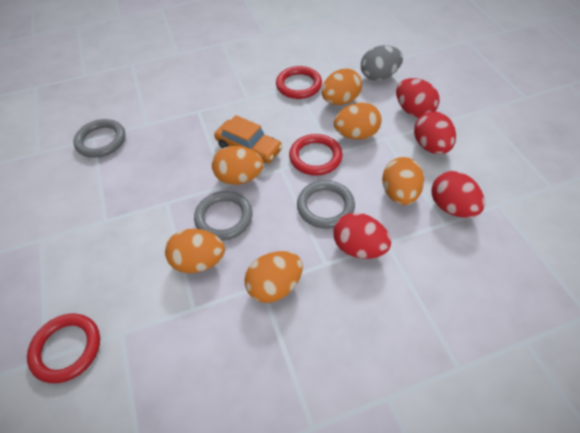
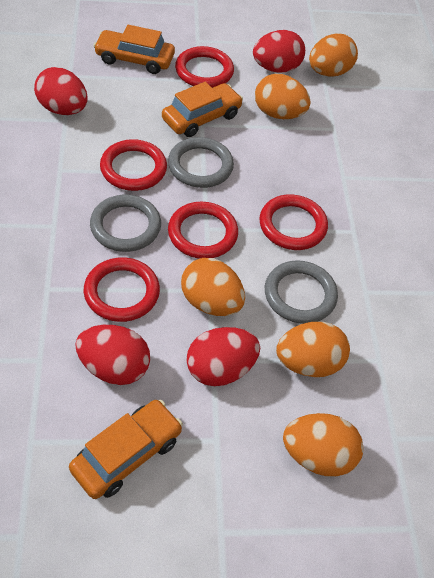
grey egg: 1 -> 0
orange car: 1 -> 3
orange egg: 6 -> 5
red ring: 3 -> 5

